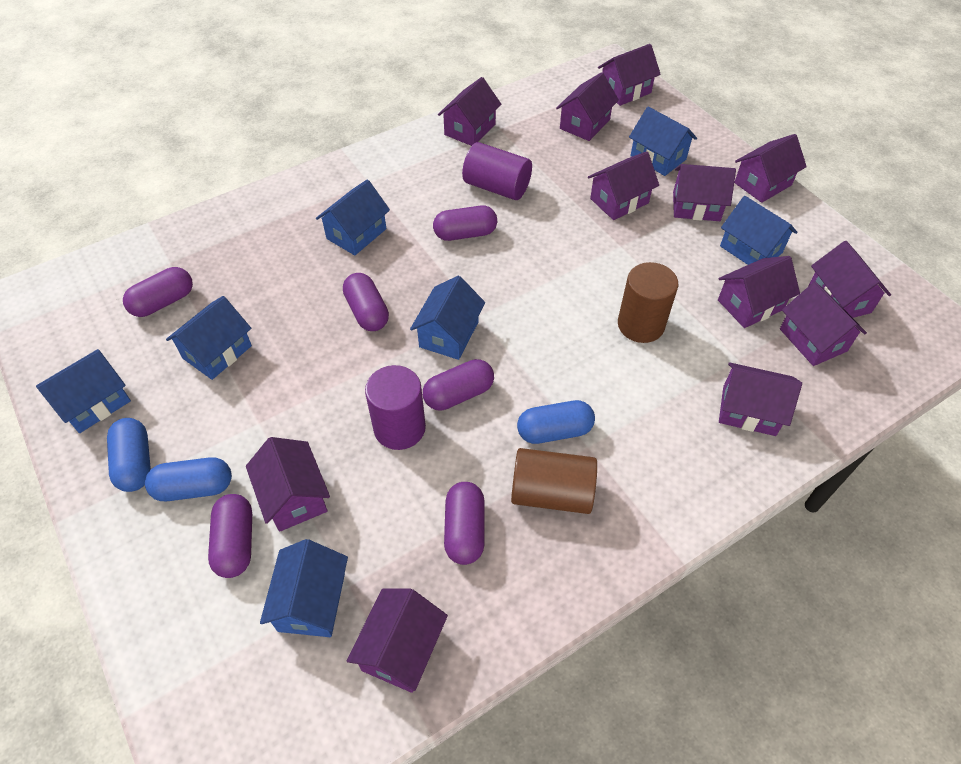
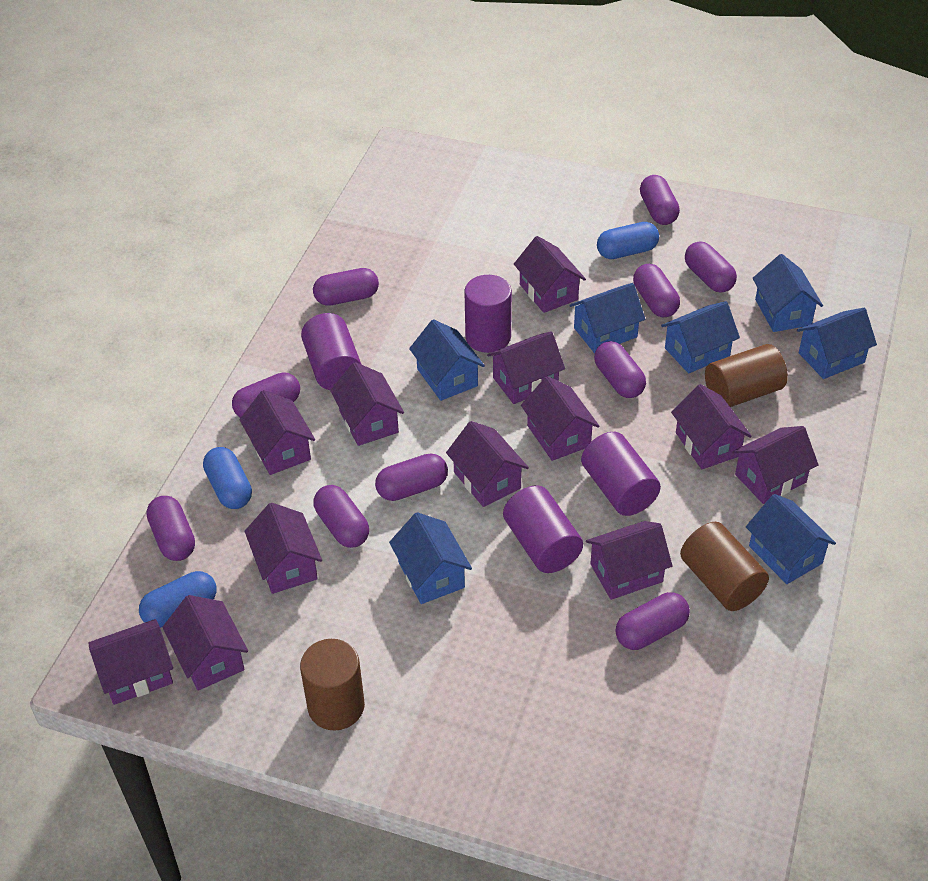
brown cylinder: 2 -> 3
purple capsule: 6 -> 10
purple cylinder: 2 -> 4

